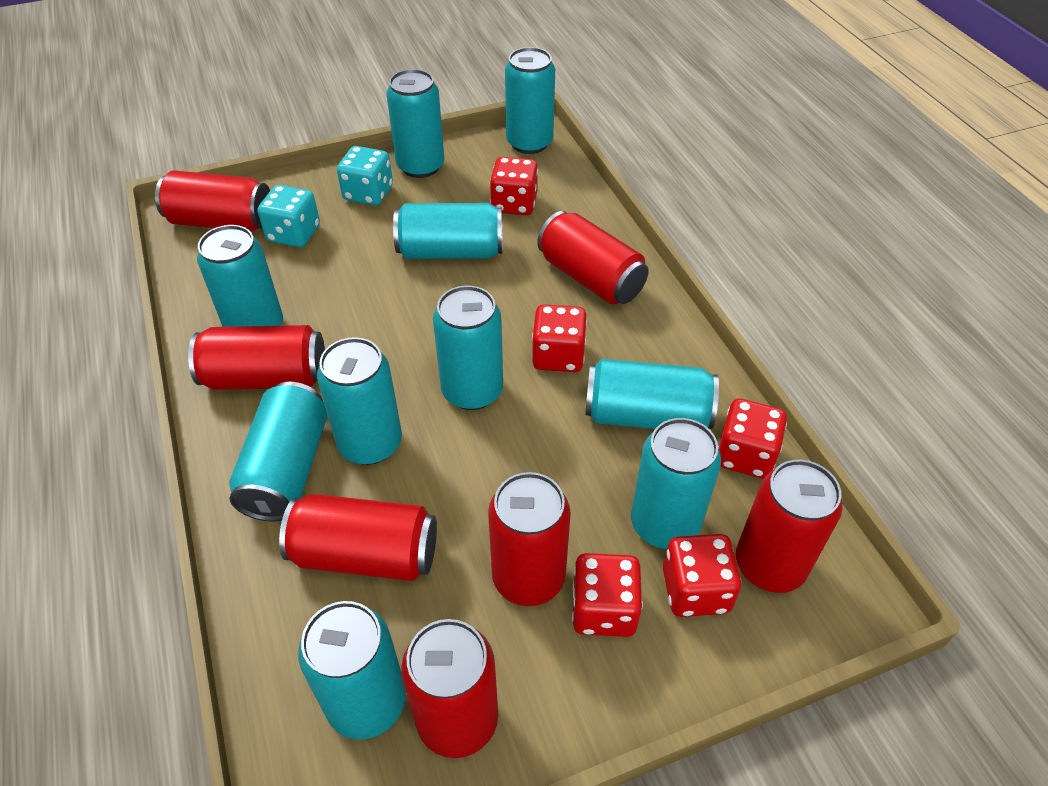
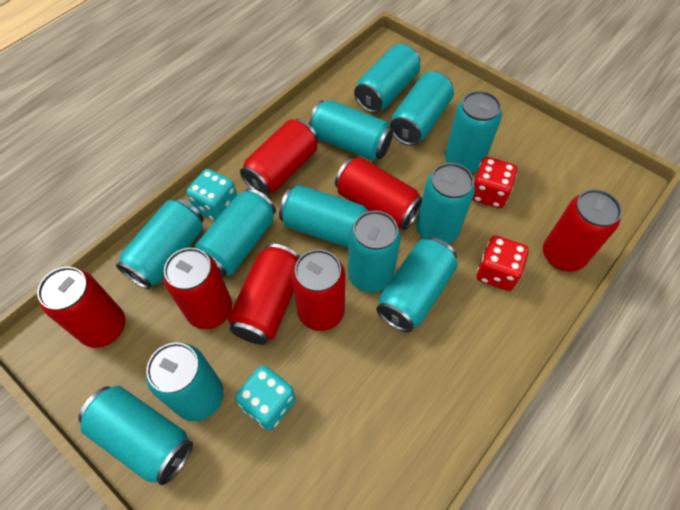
red dice: 5 -> 2
turquoise can: 10 -> 12

